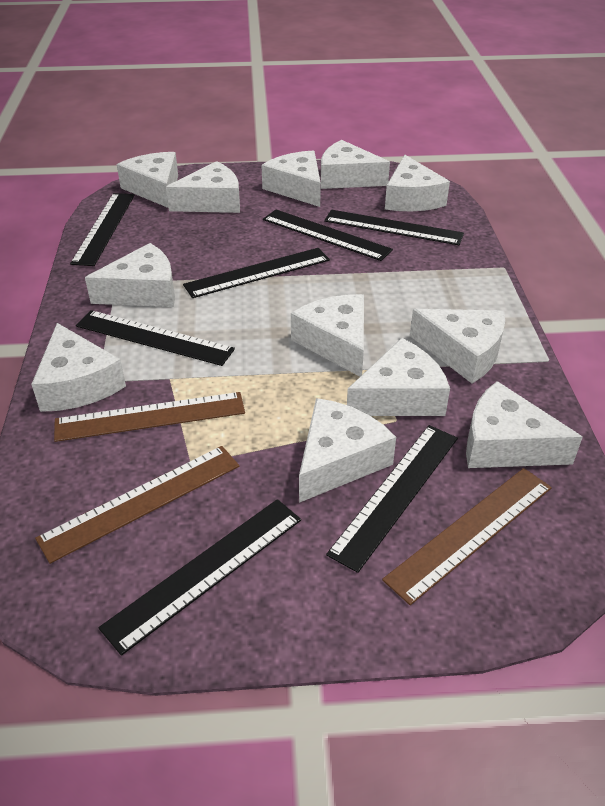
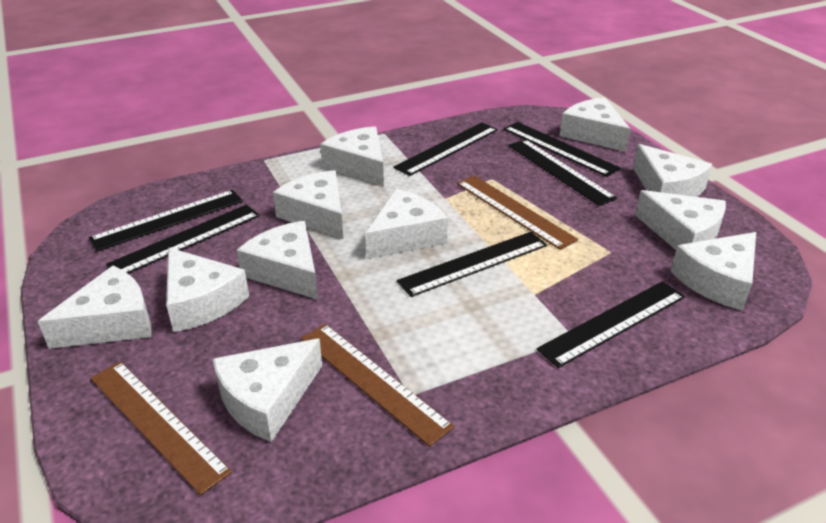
white cheese: 12 -> 11

